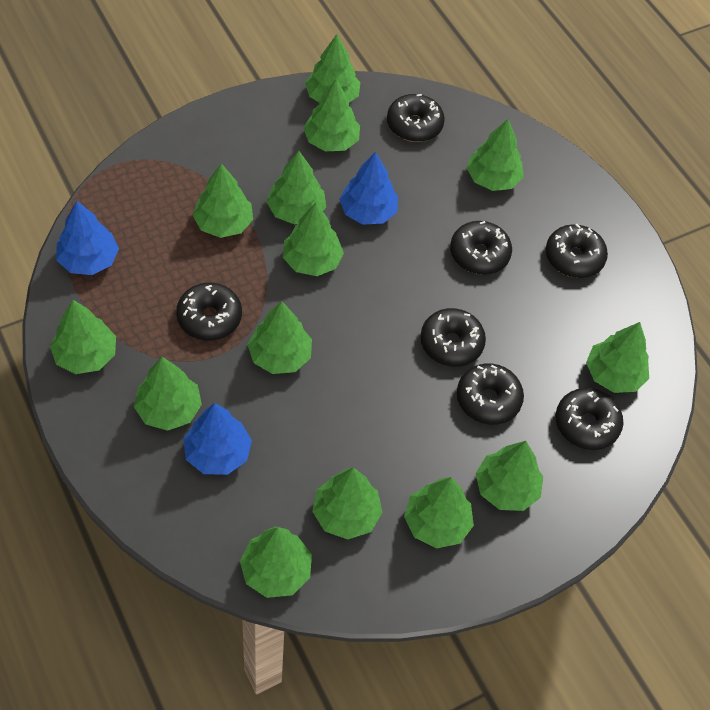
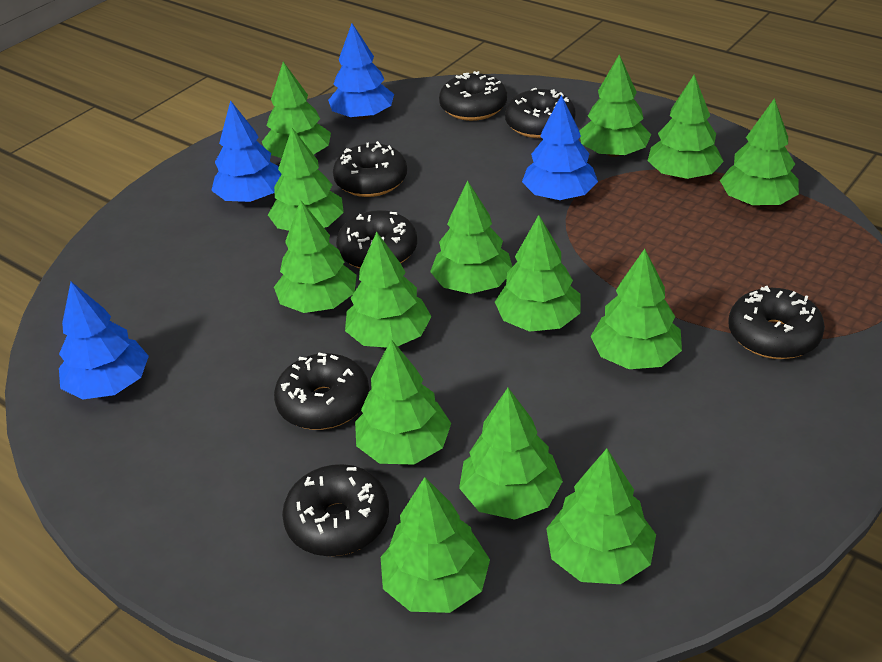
blue tree: 3 -> 4

